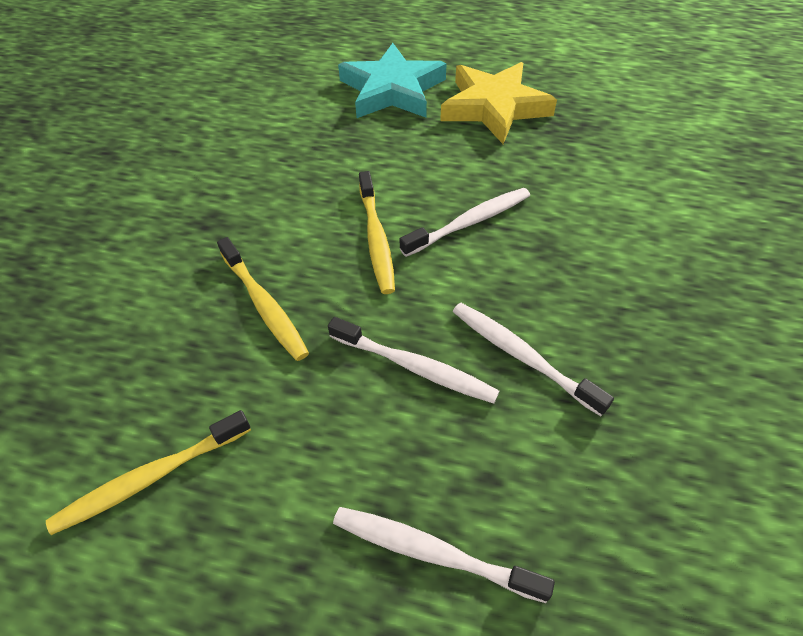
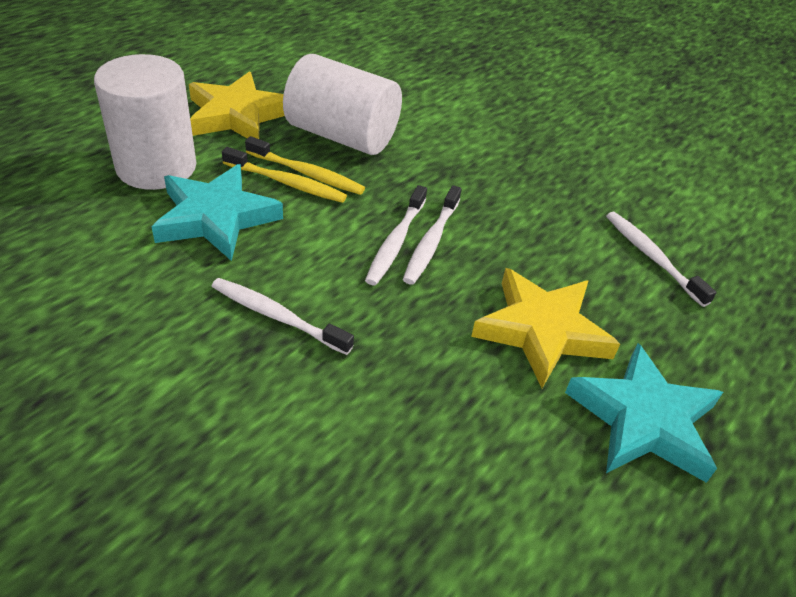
turquoise star: 1 -> 2
white cylinder: 0 -> 2
yellow star: 1 -> 2
yellow toothbrush: 3 -> 2

